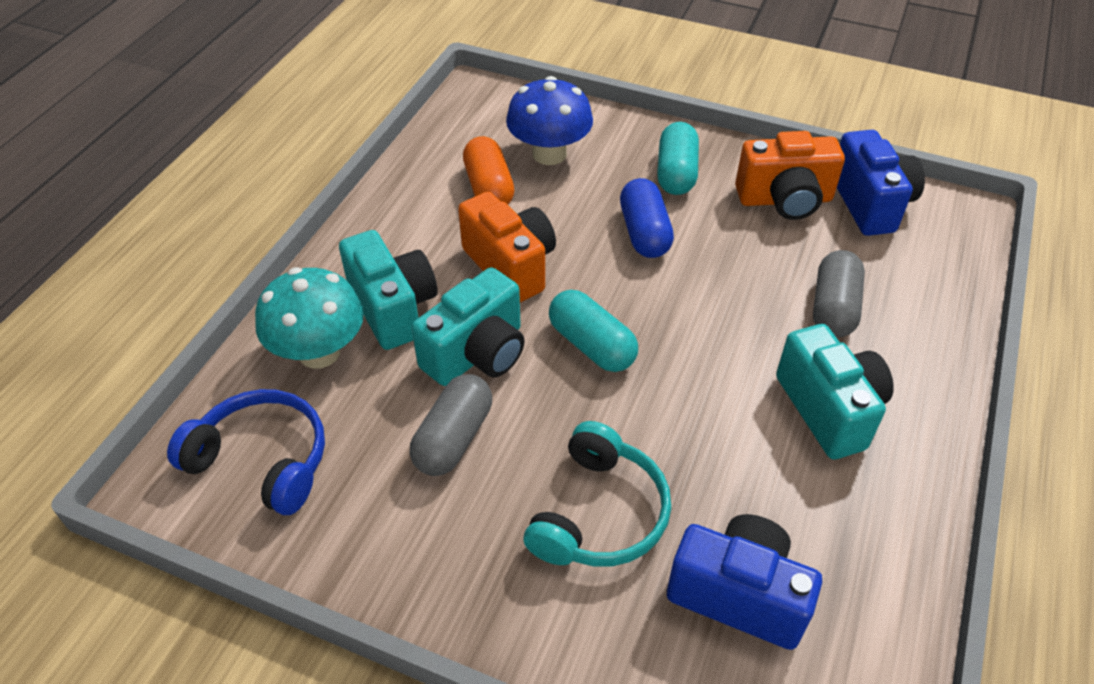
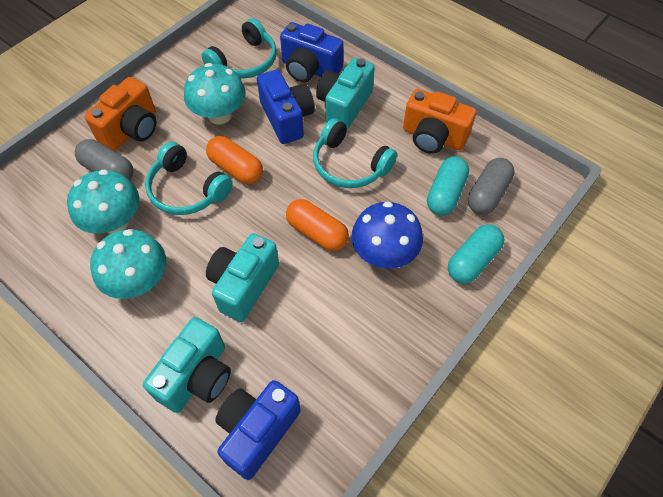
blue camera: 2 -> 3
blue capsule: 1 -> 0
blue headphones: 1 -> 0
orange capsule: 1 -> 2
turquoise headphones: 1 -> 3
turquoise mushroom: 1 -> 3

